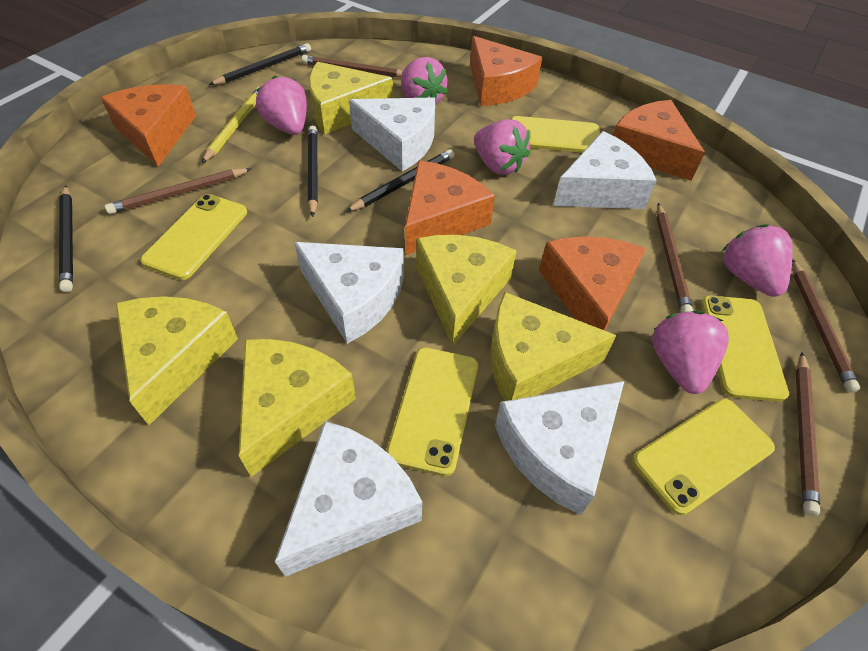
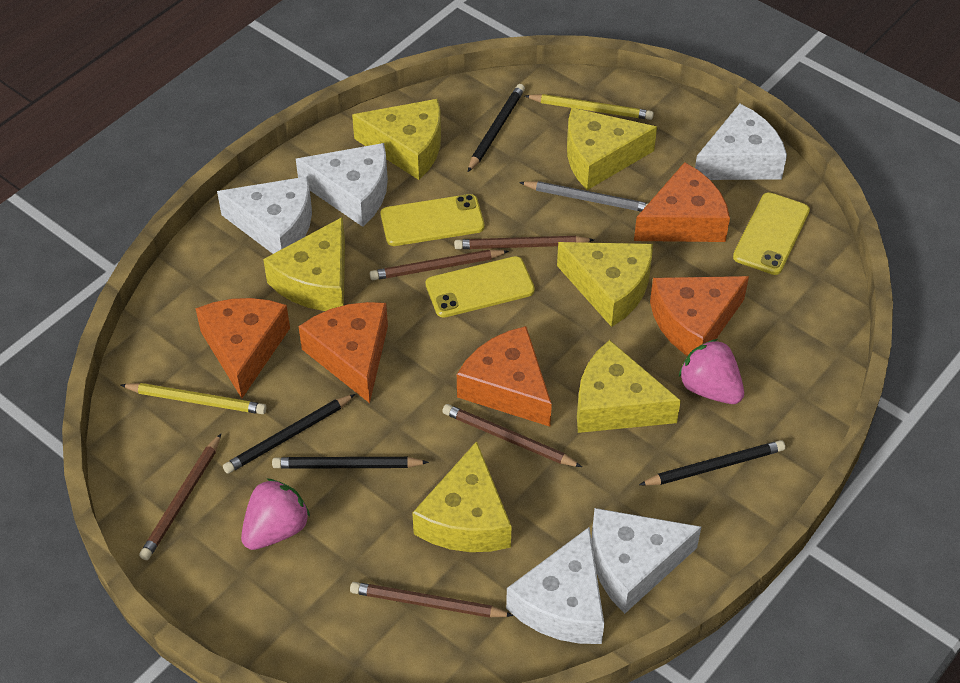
grey pencil: 0 -> 1
pink strawberry: 5 -> 2
yellow cheese: 5 -> 6
yellow pencil: 1 -> 2
yellow phone: 5 -> 3

